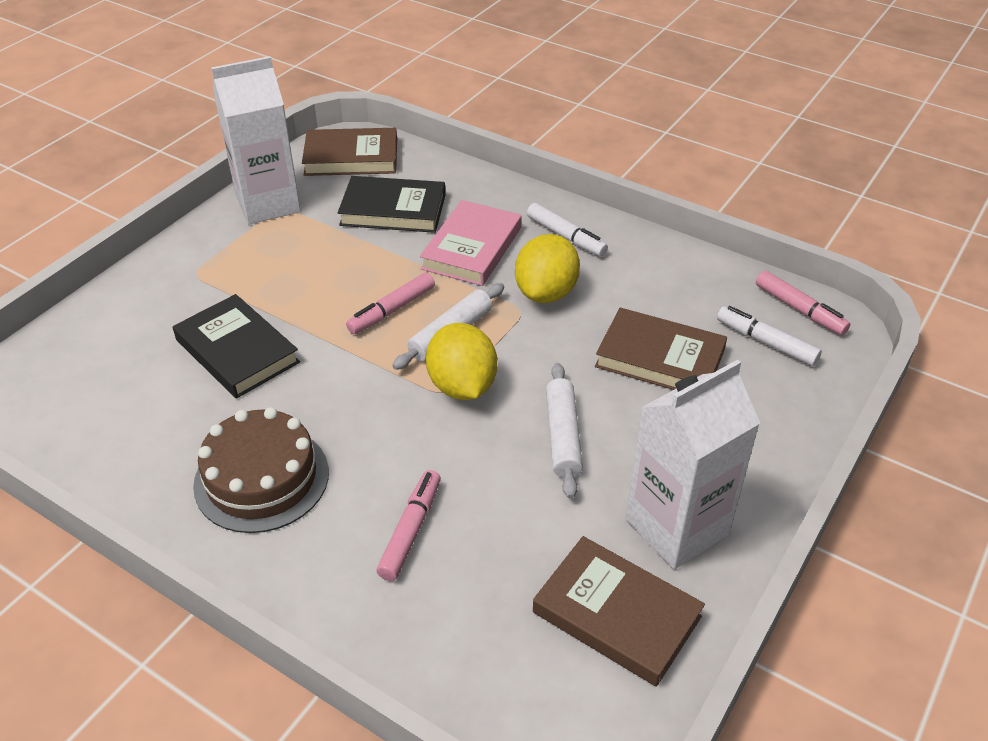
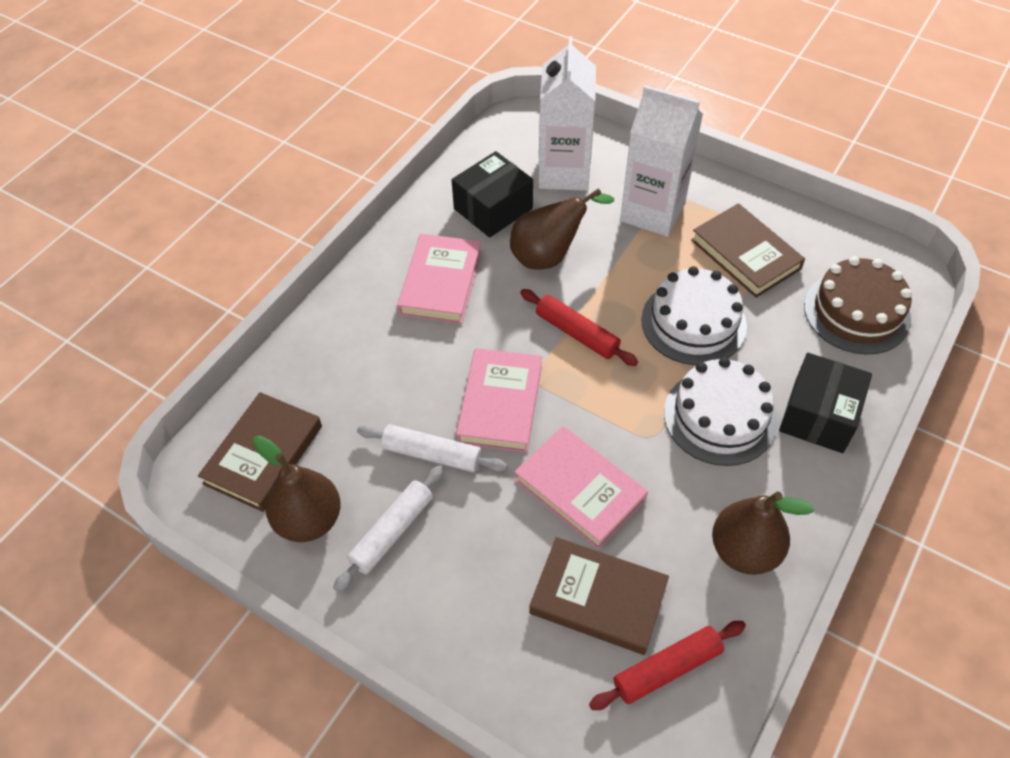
black book: 2 -> 0
black box: 0 -> 2
brown pear: 0 -> 3
pink book: 1 -> 3
pink marker: 3 -> 0
red rolling pin: 0 -> 2
white cake: 0 -> 2
white marker: 2 -> 0
yellow lemon: 2 -> 0

